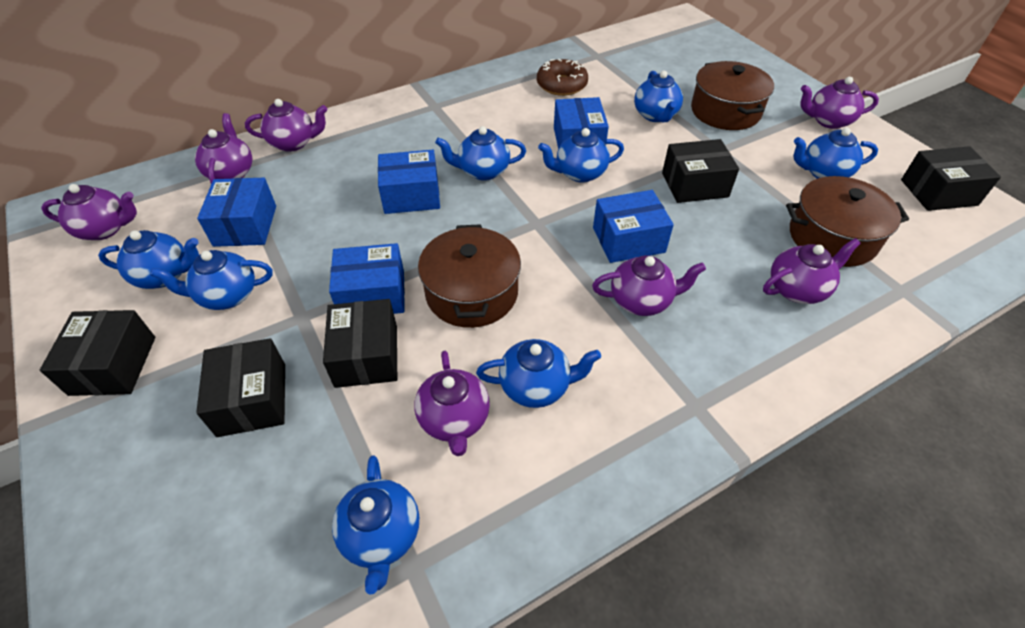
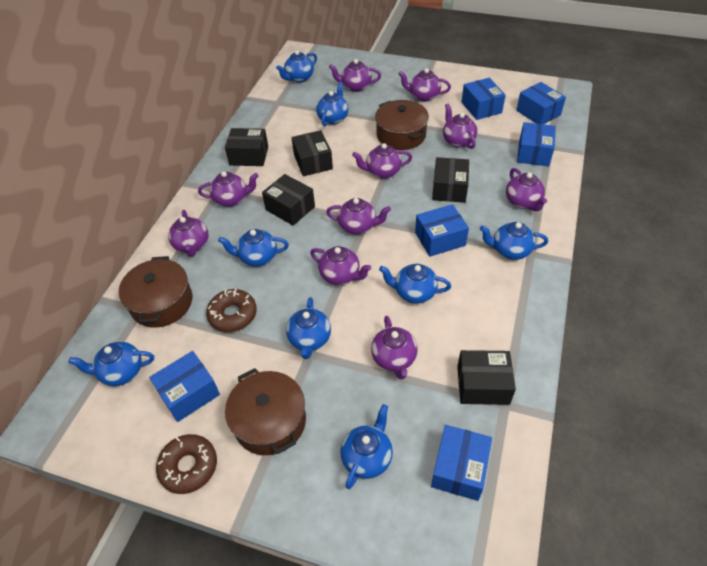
blue box: 5 -> 6
brown donut: 1 -> 2
purple teapot: 7 -> 10

